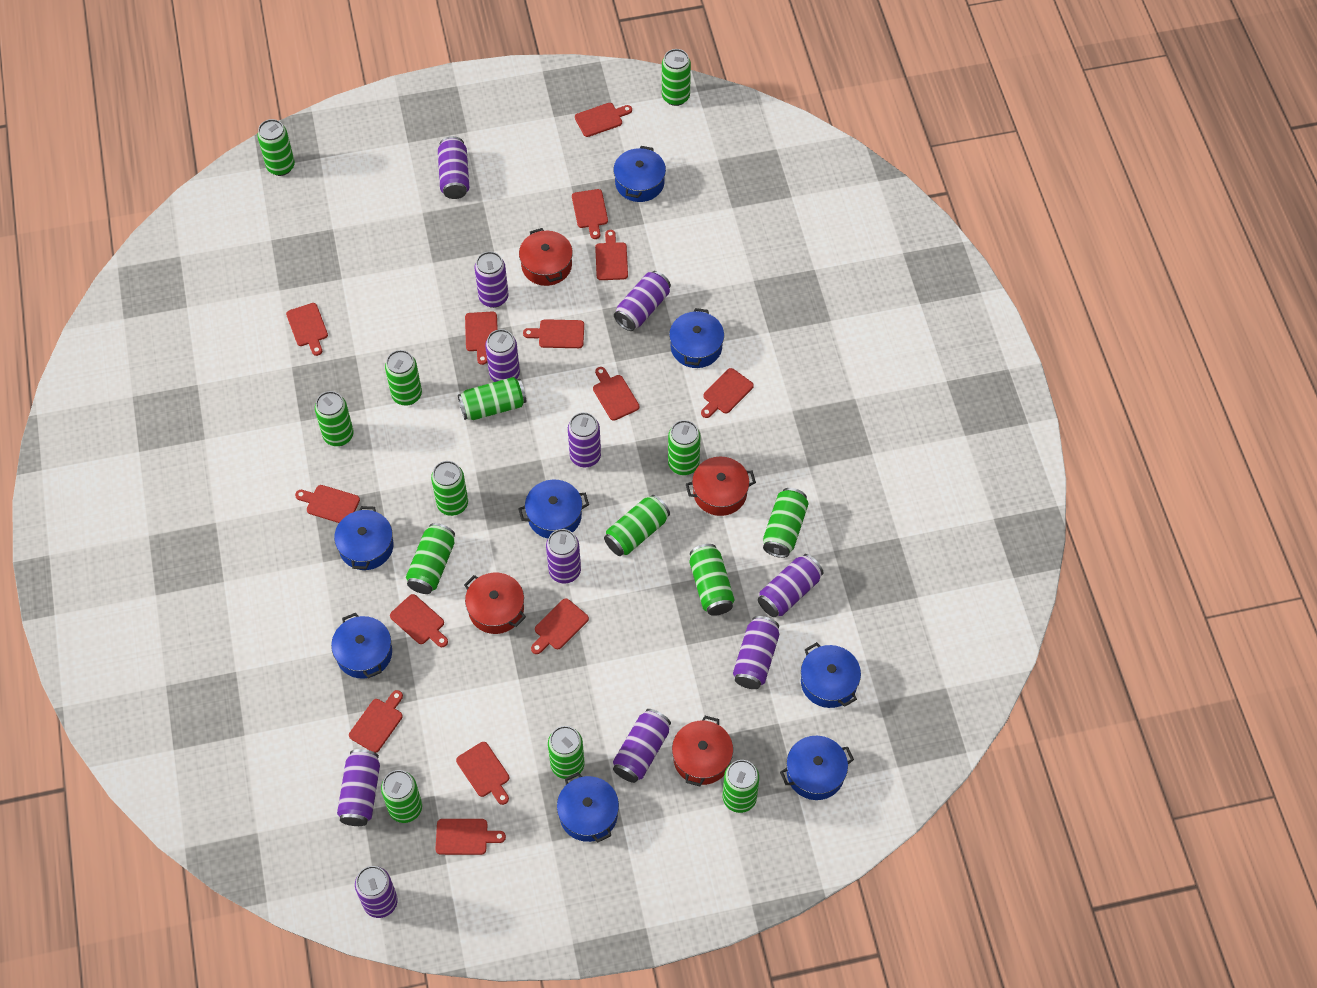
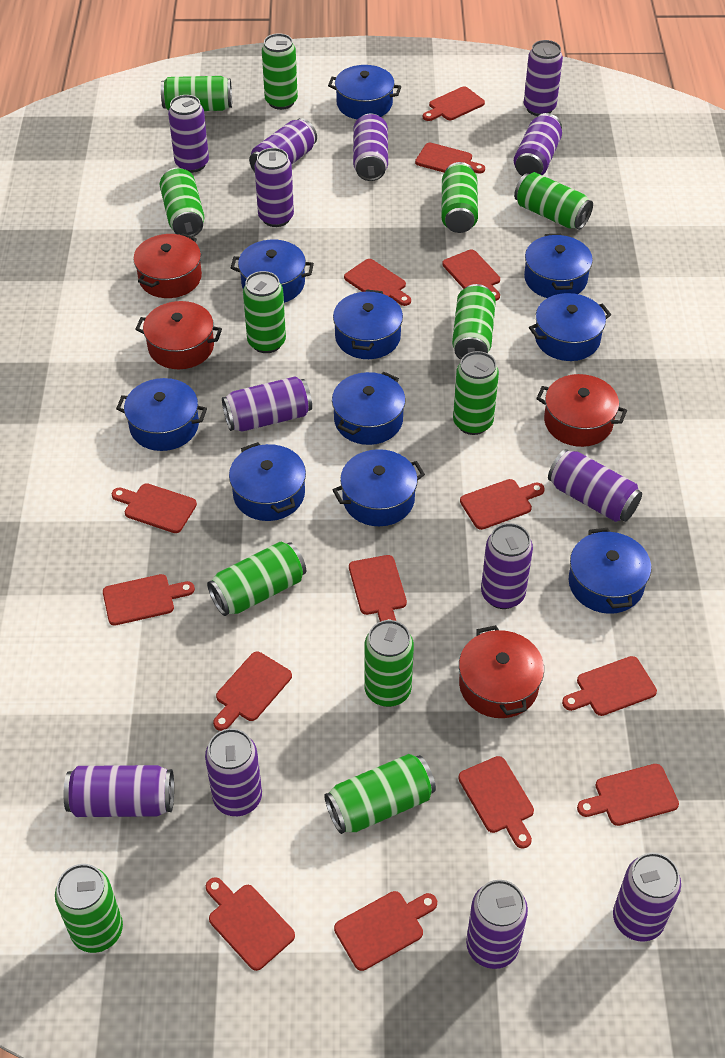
blue pot: 8 -> 10
green can: 14 -> 12
purple can: 11 -> 13

